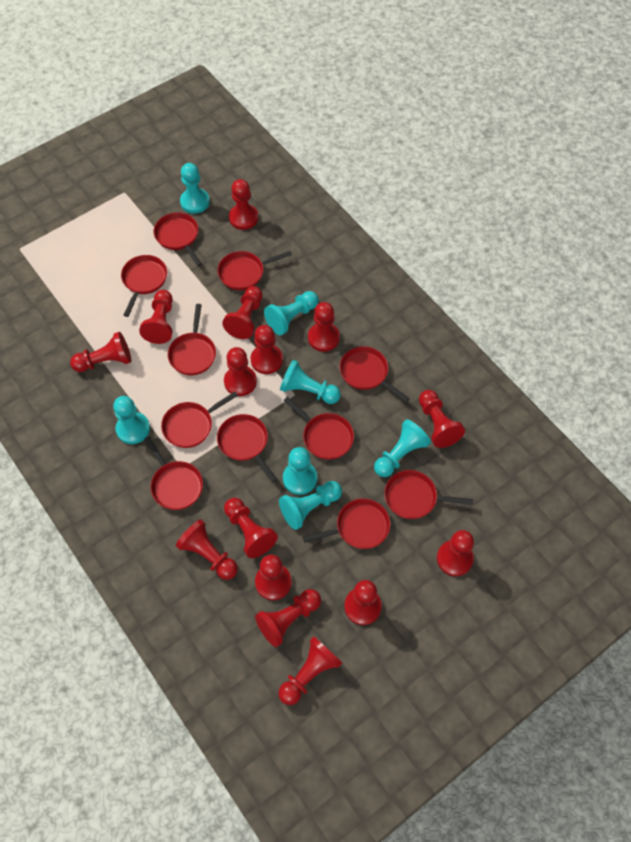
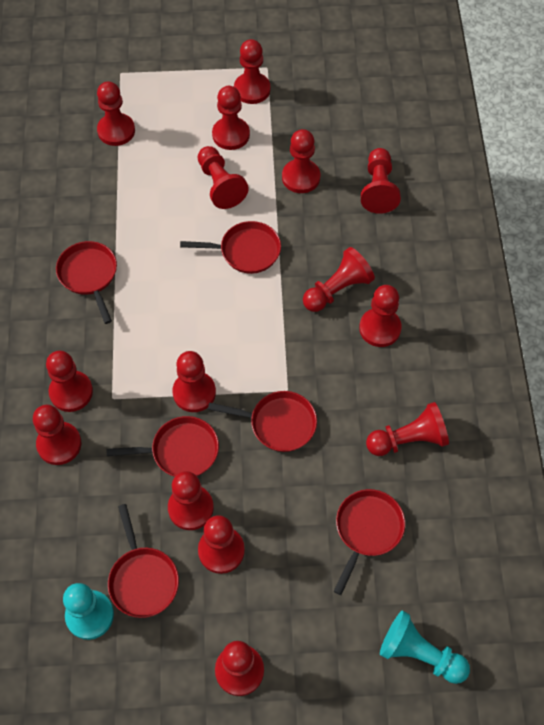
red pan: 11 -> 6
turquoise pawn: 7 -> 2

